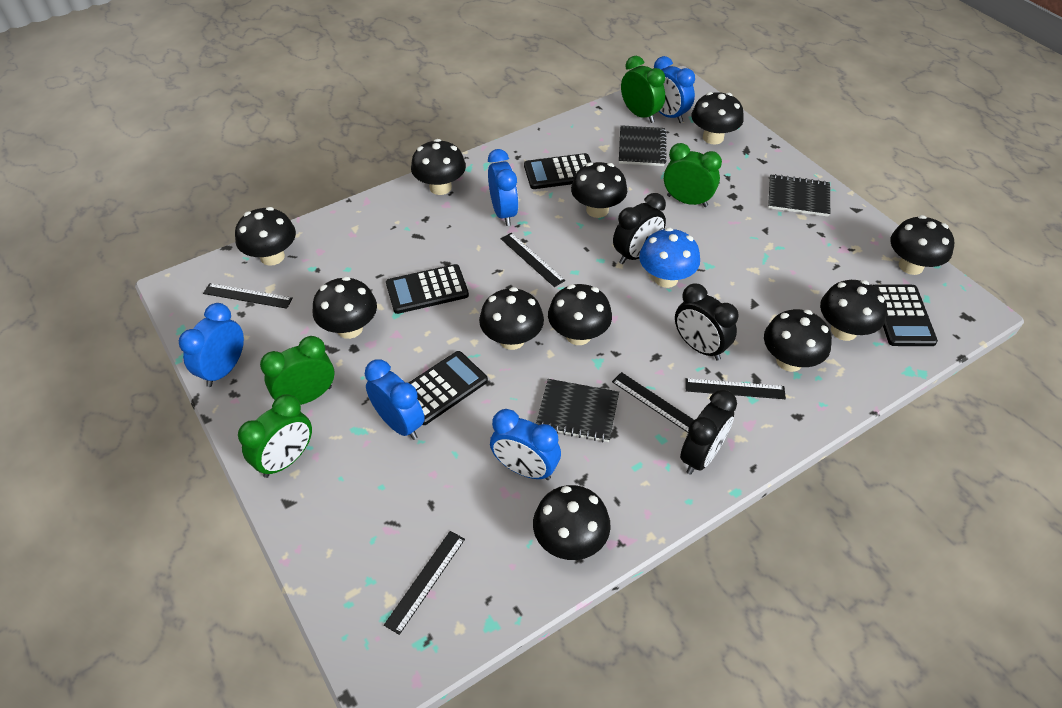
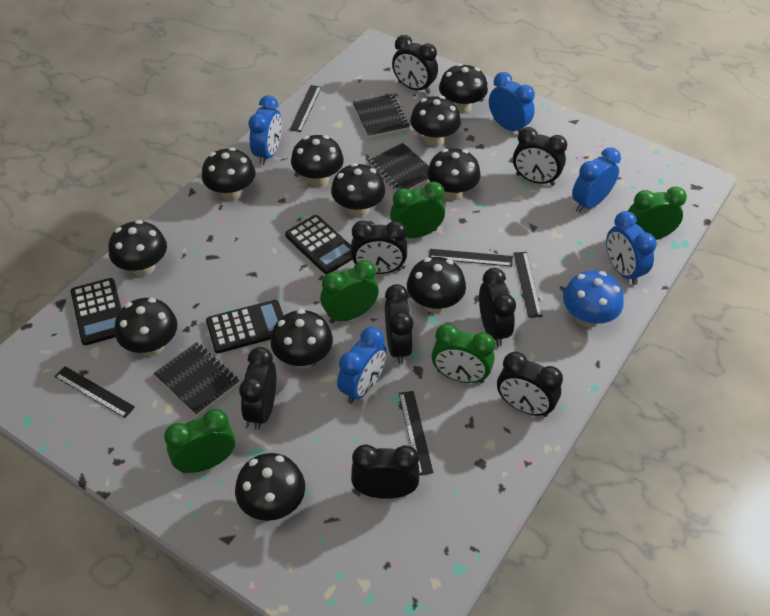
black calculator: 4 -> 3
black clock: 3 -> 8
green clock: 4 -> 5

